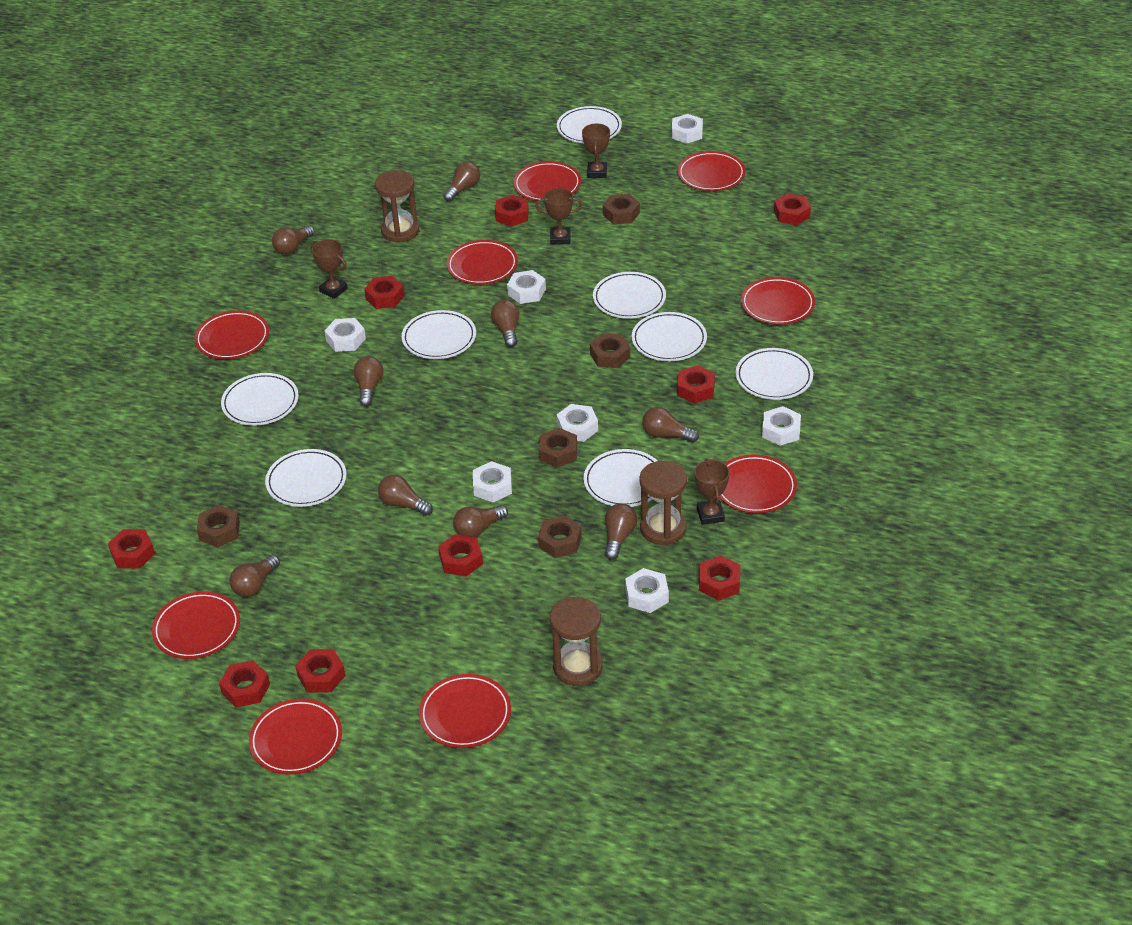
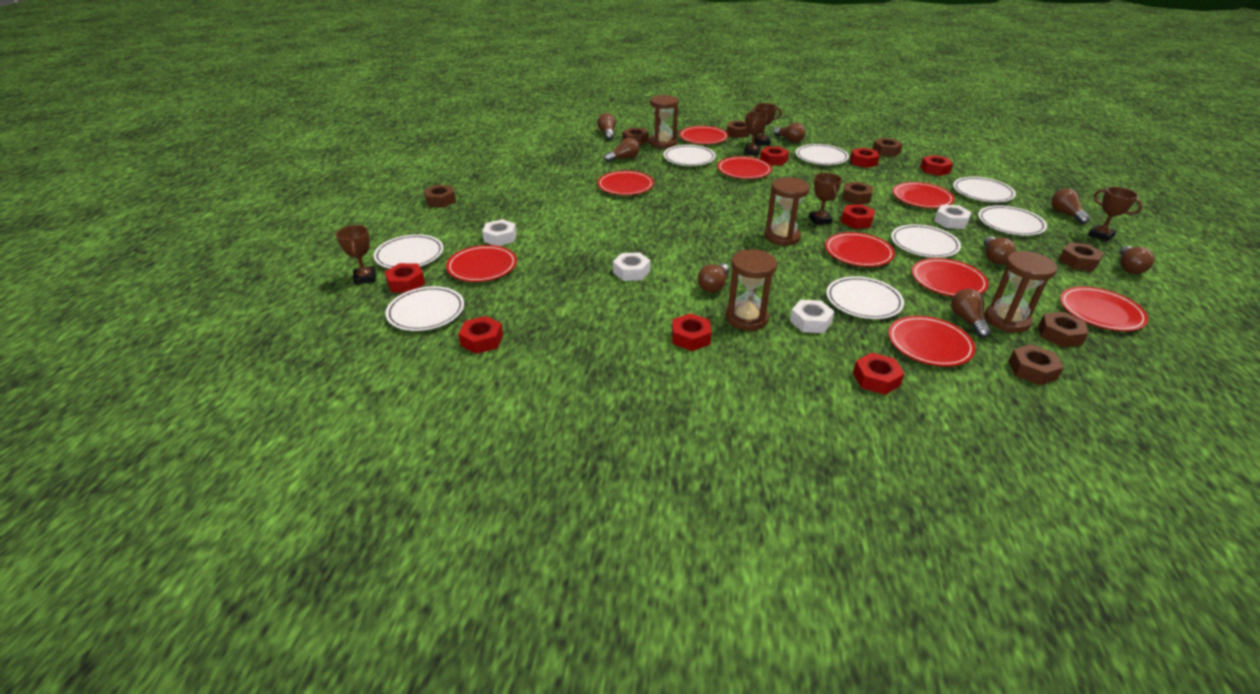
brown hourglass: 3 -> 4
brown light bulb: 9 -> 8
brown nut: 5 -> 8
brown trophy: 4 -> 5
red nut: 9 -> 8
white nut: 7 -> 4

